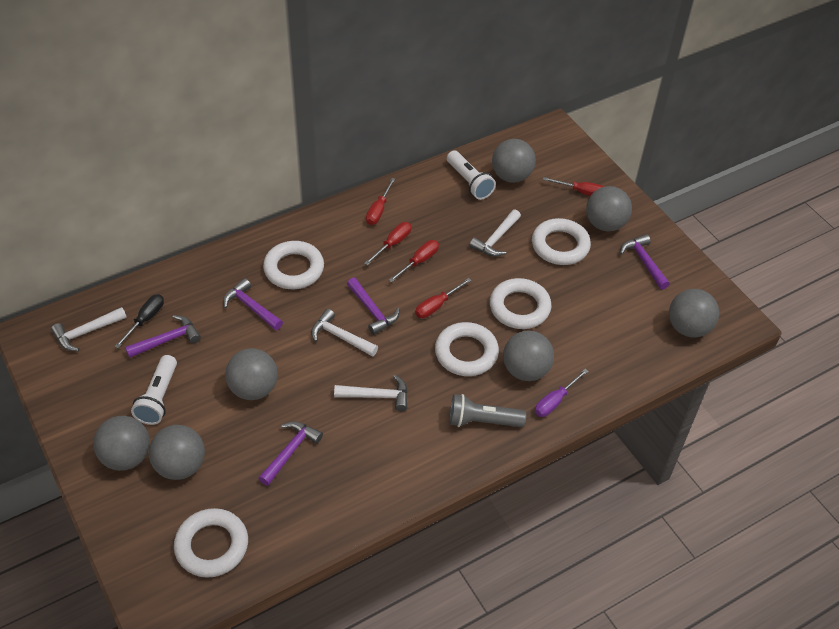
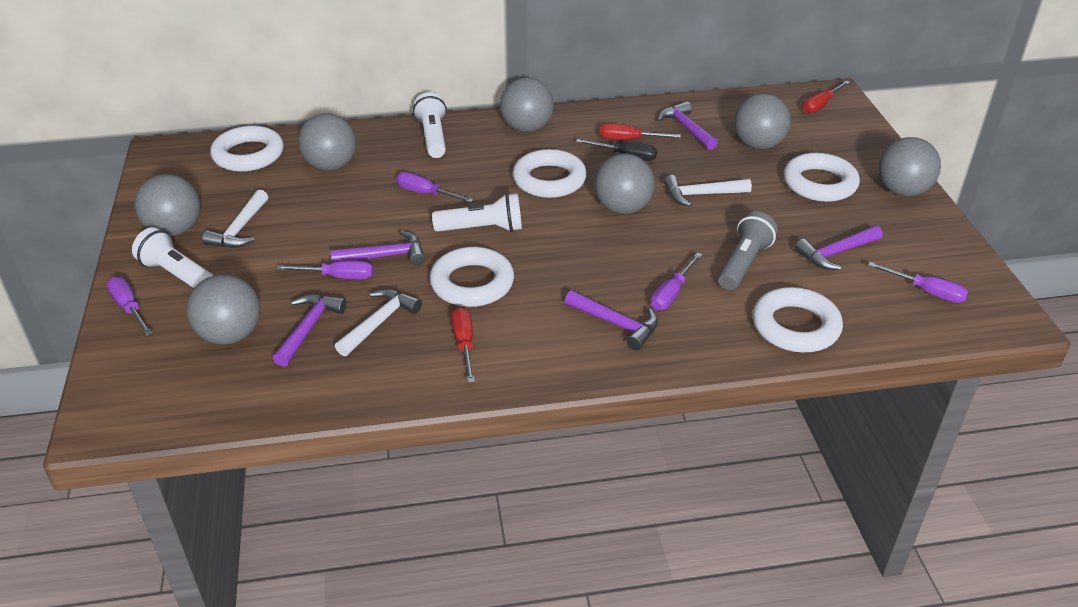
purple screwdriver: 1 -> 5
red screwdriver: 5 -> 3
white flashlight: 2 -> 3
white hammer: 4 -> 3

